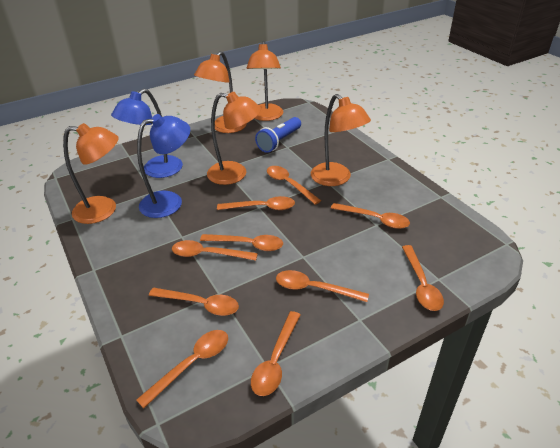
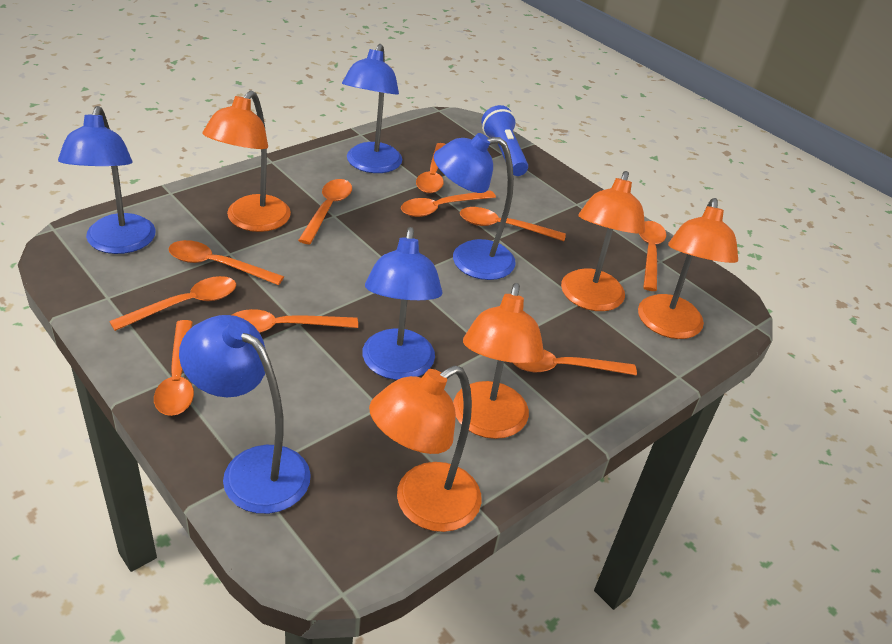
blue lamp: 2 -> 5

